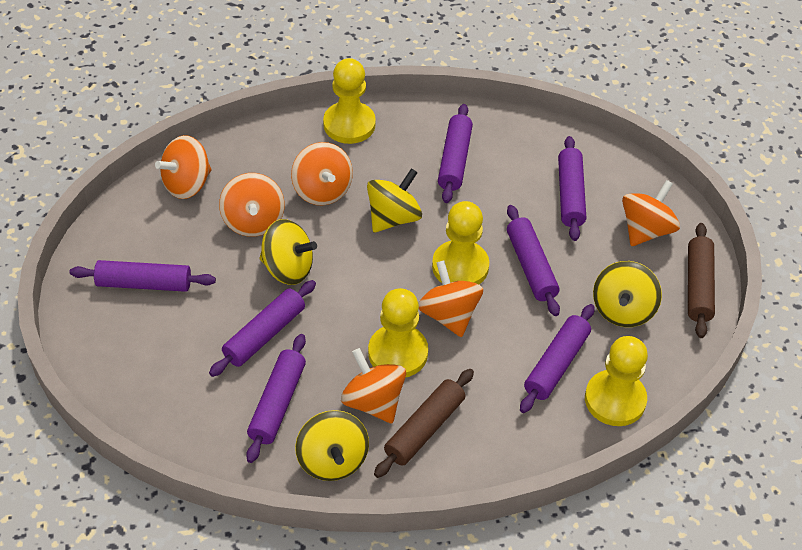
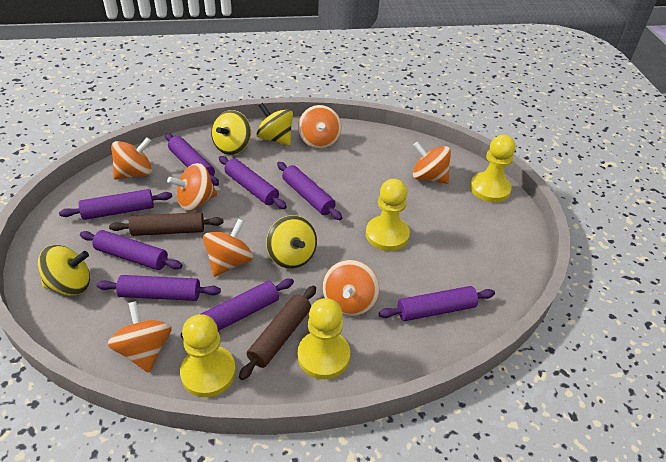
orange spinning top: 6 -> 7
purple rolling pin: 7 -> 8

